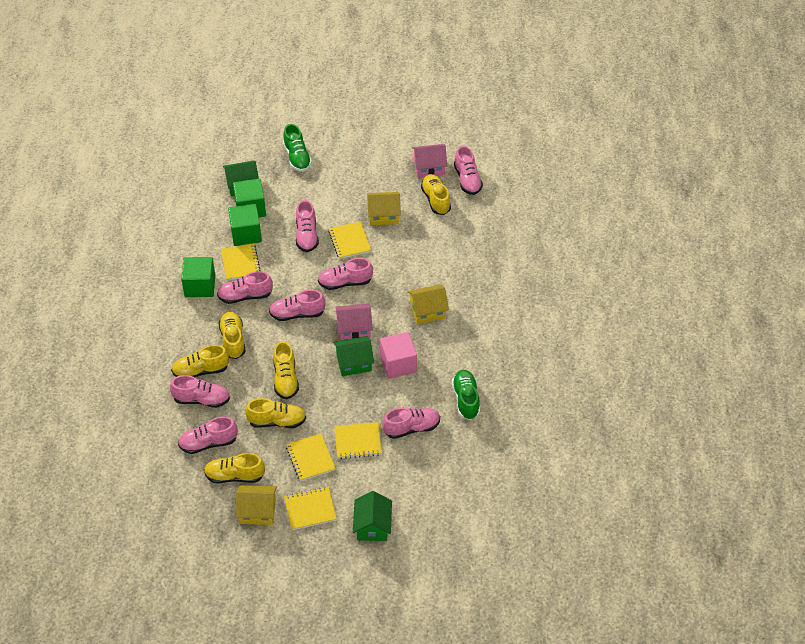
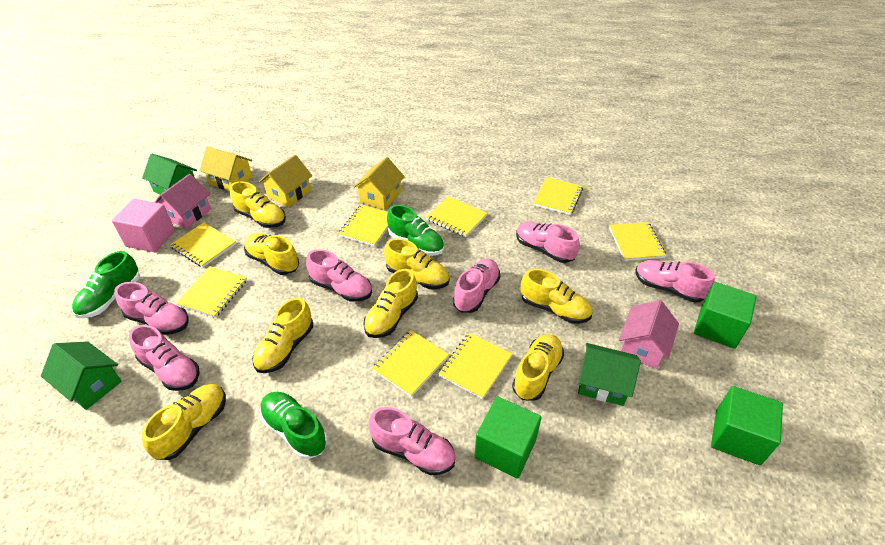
green shoe: 2 -> 3
pink shoe: 8 -> 7
yellow notebook: 5 -> 8
yellow shoe: 6 -> 8

